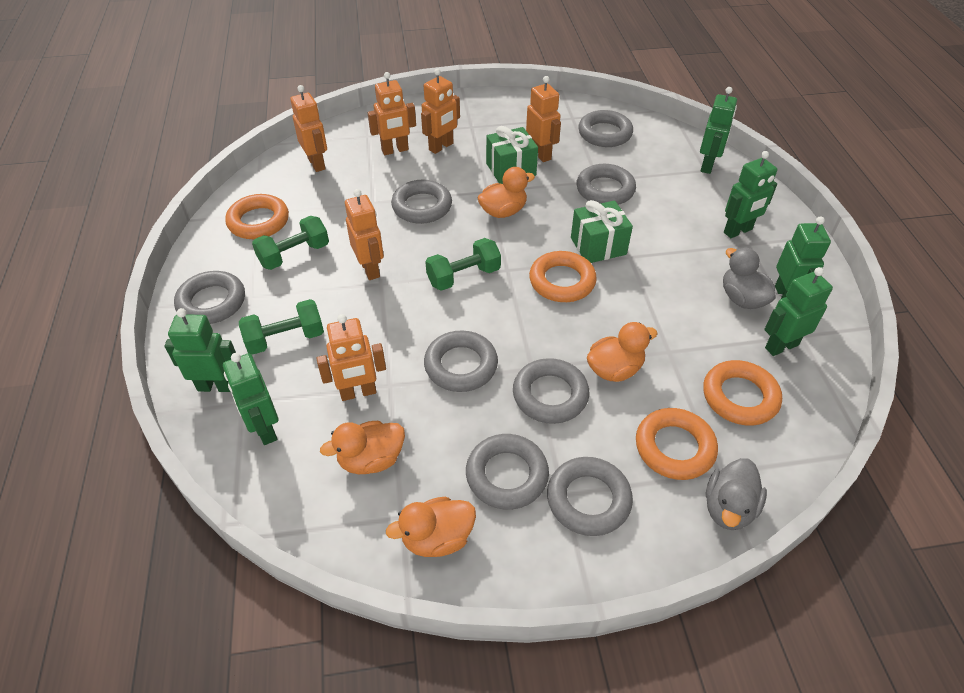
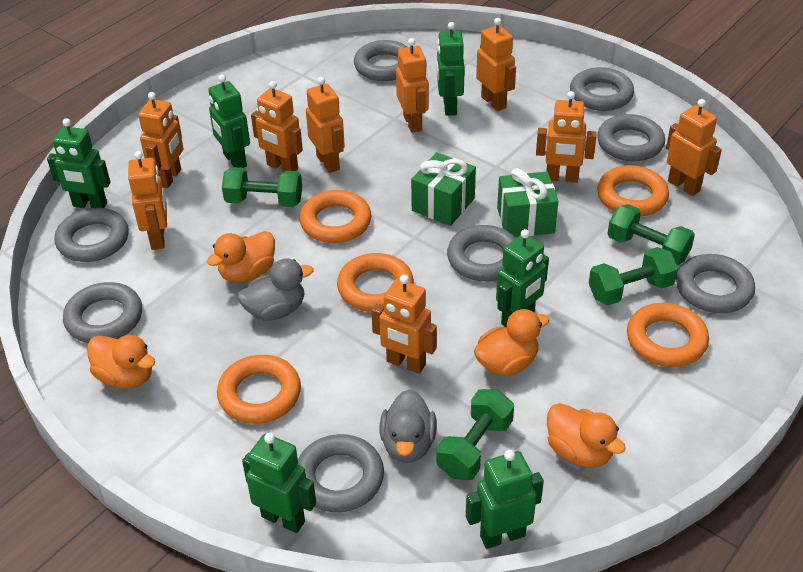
green dumbbell: 3 -> 4
orange ring: 4 -> 5
orange robot: 6 -> 9

